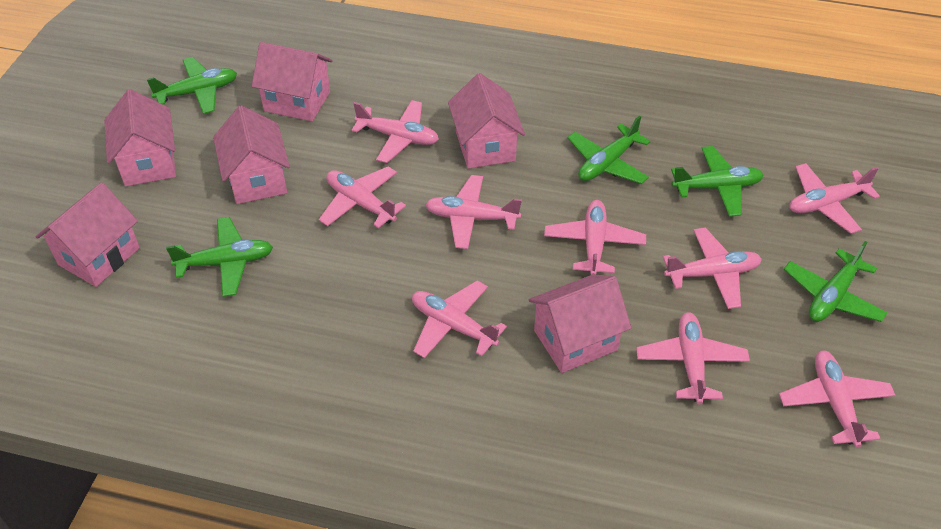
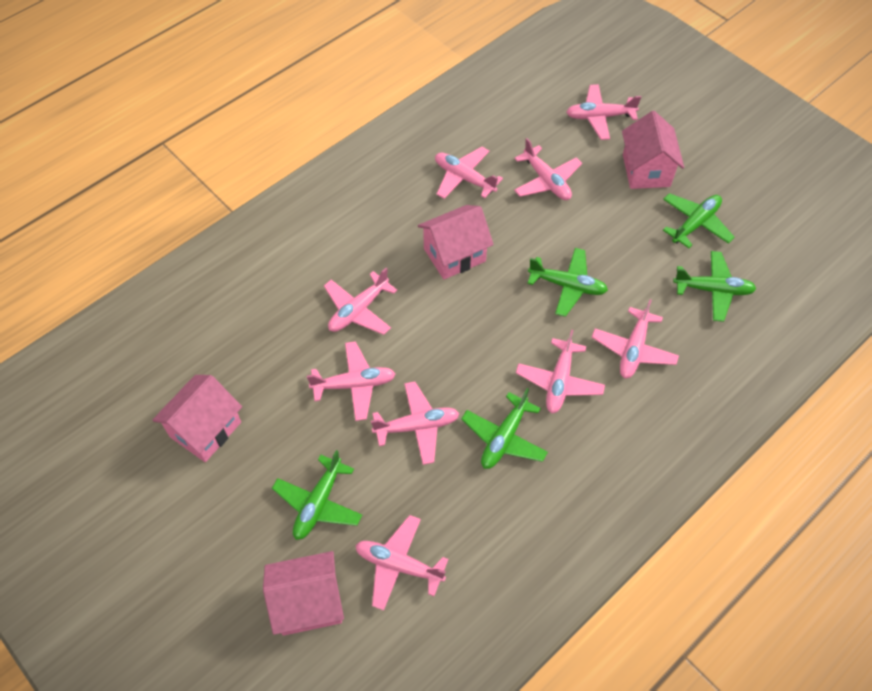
pink house: 6 -> 4

